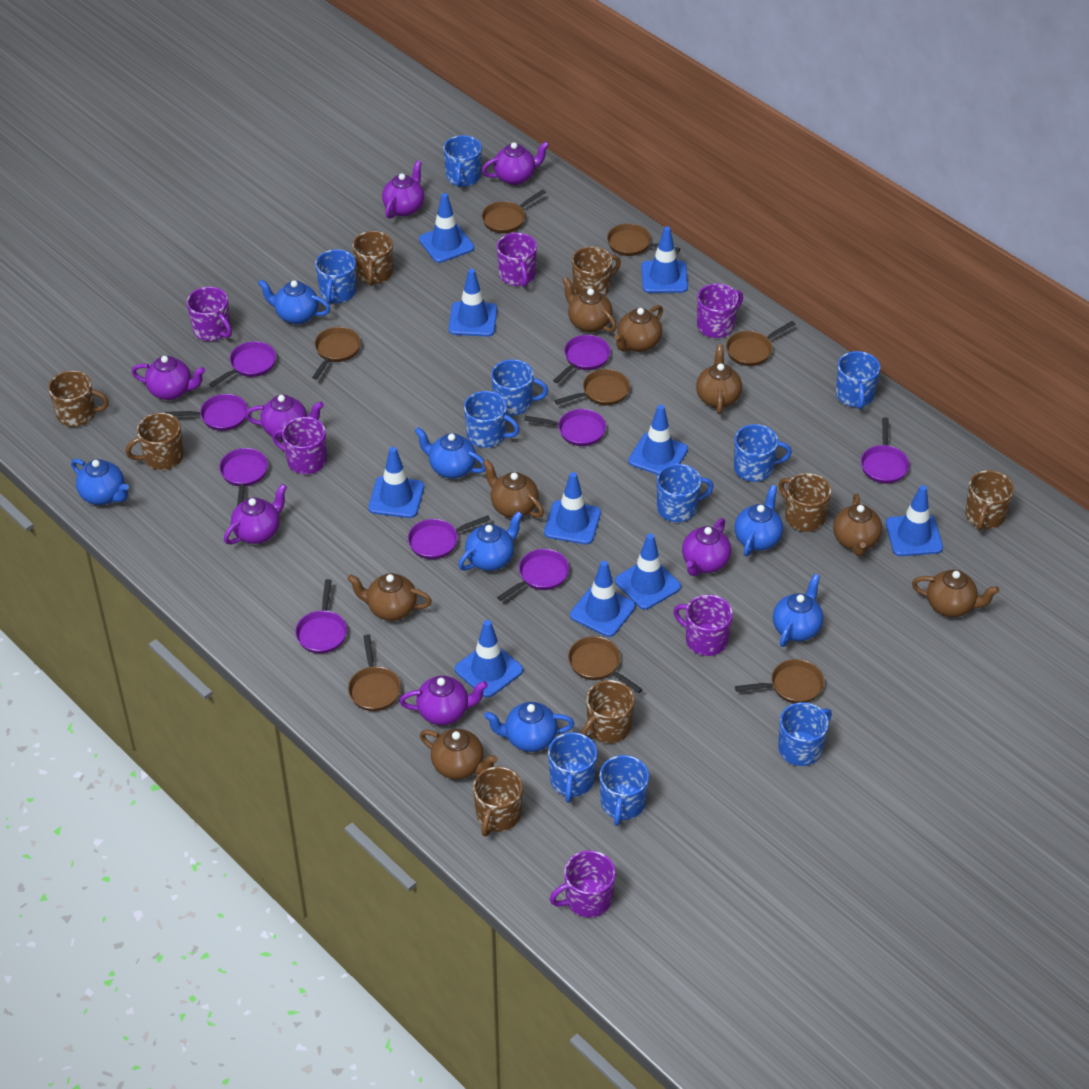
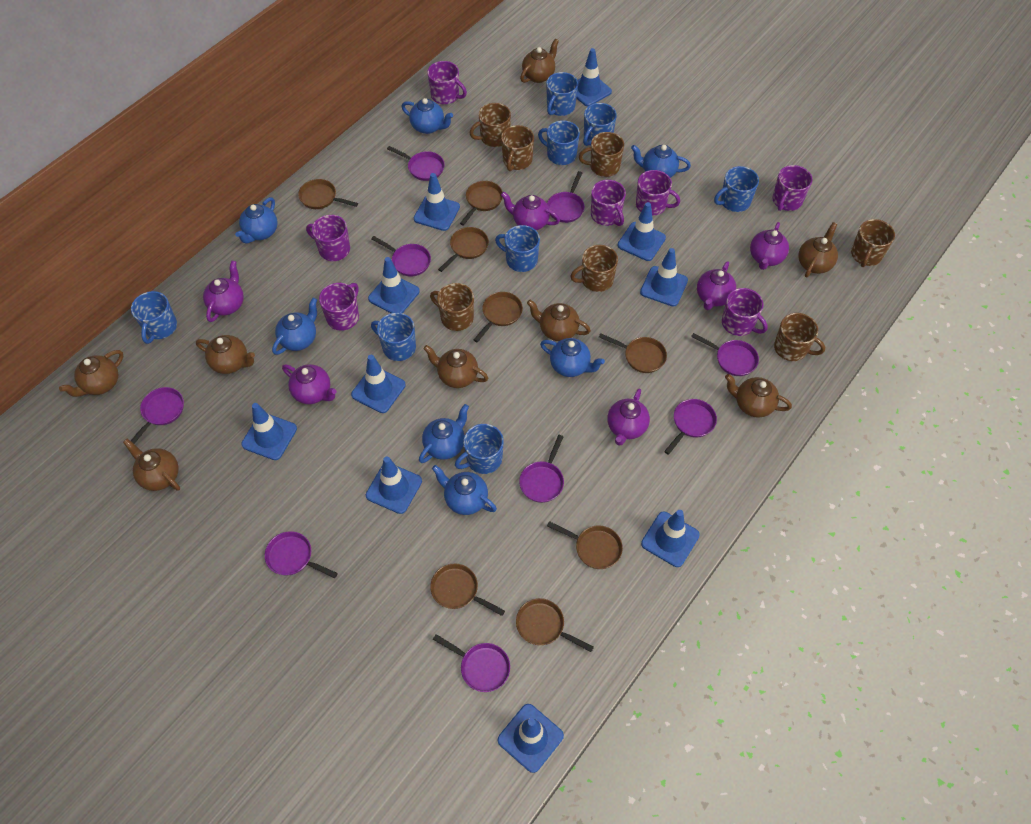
blue mug: 10 -> 8
brown mug: 8 -> 7
purple mug: 6 -> 7
purple teapot: 7 -> 6

